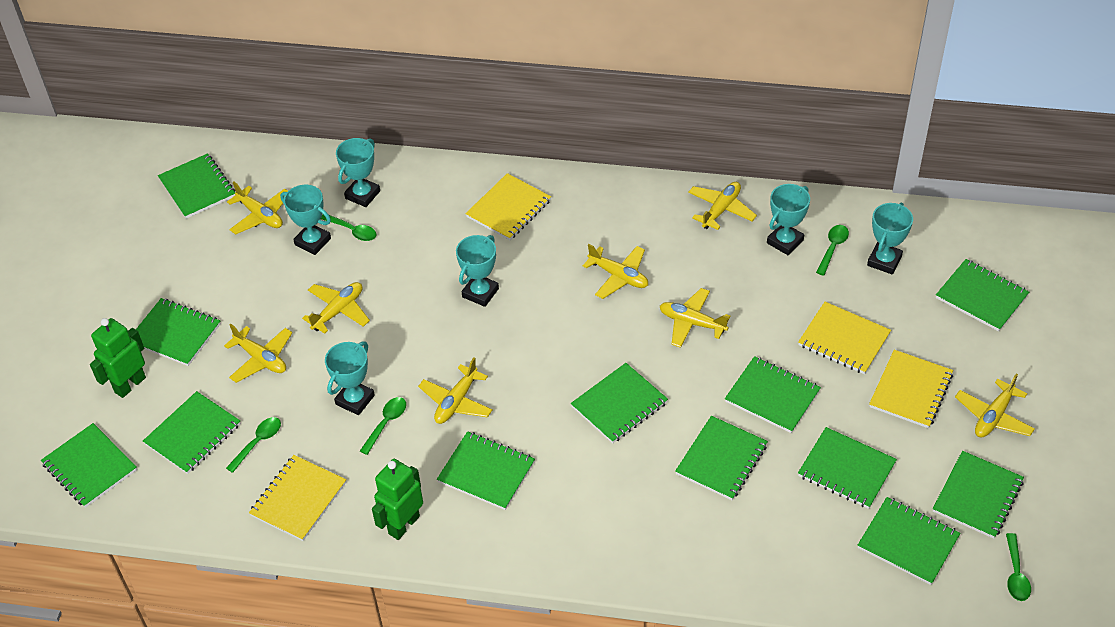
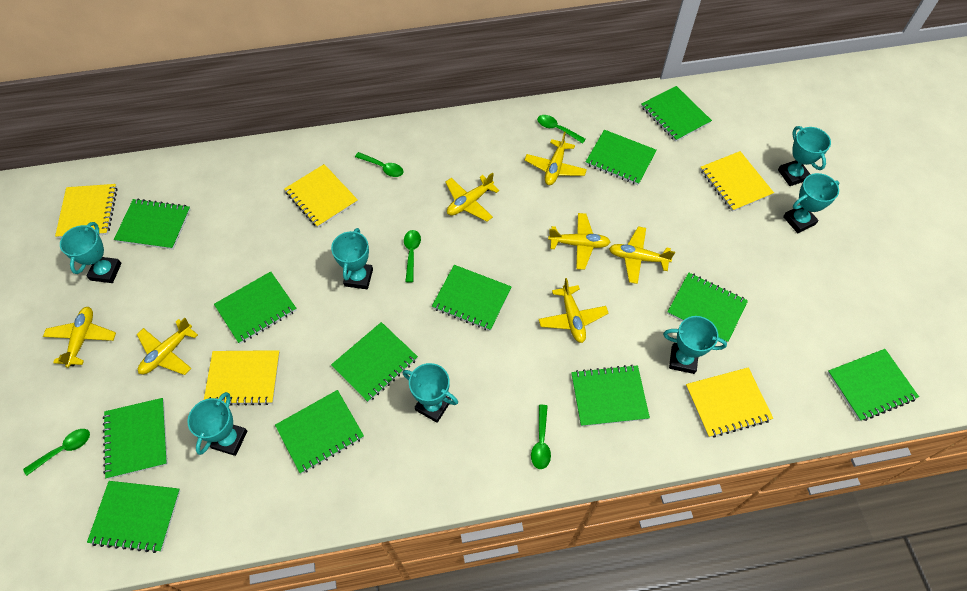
green robot: 2 -> 0
turquoise trophy: 6 -> 7
yellow notebook: 4 -> 5
yellow plane: 8 -> 7

